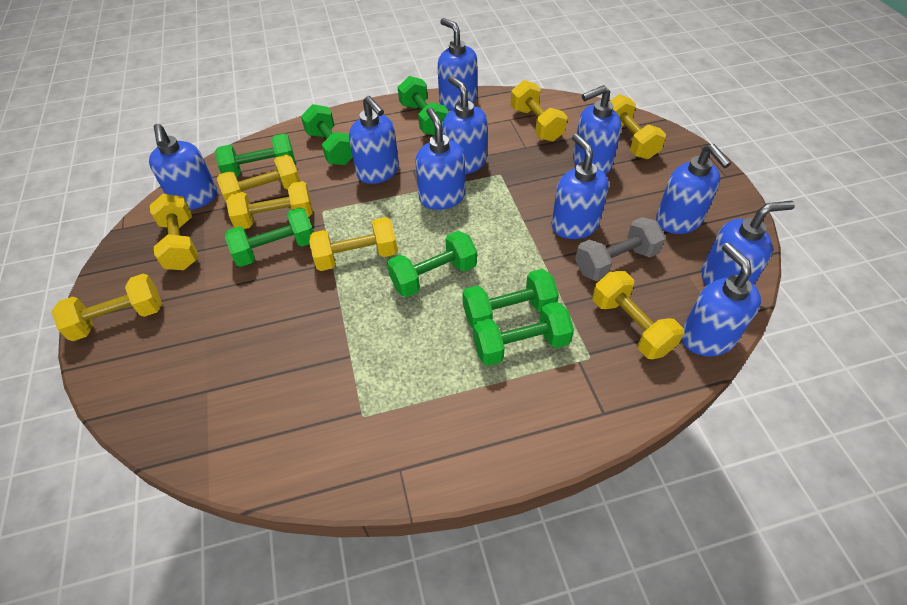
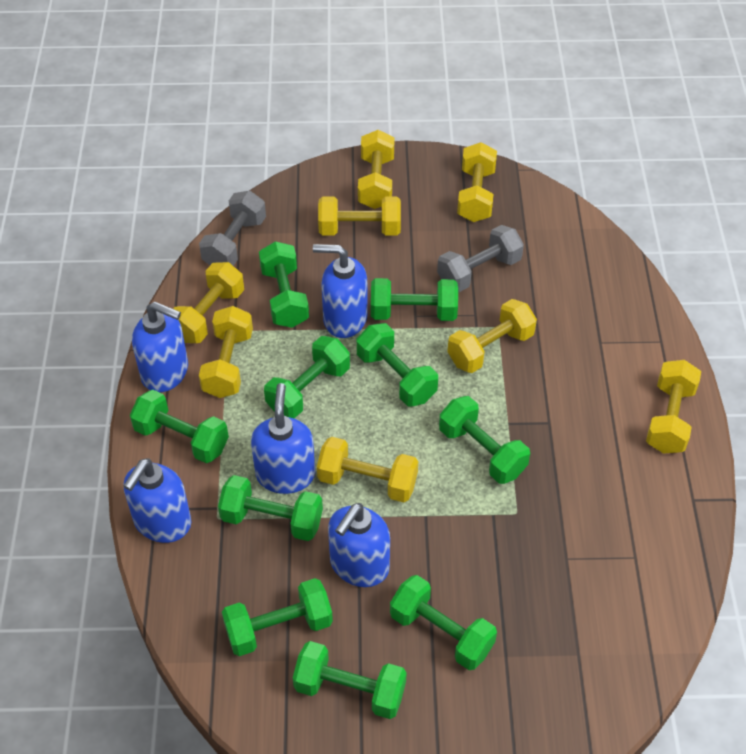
blue soap dispenser: 10 -> 5
green dumbbell: 7 -> 10
grey dumbbell: 1 -> 2

